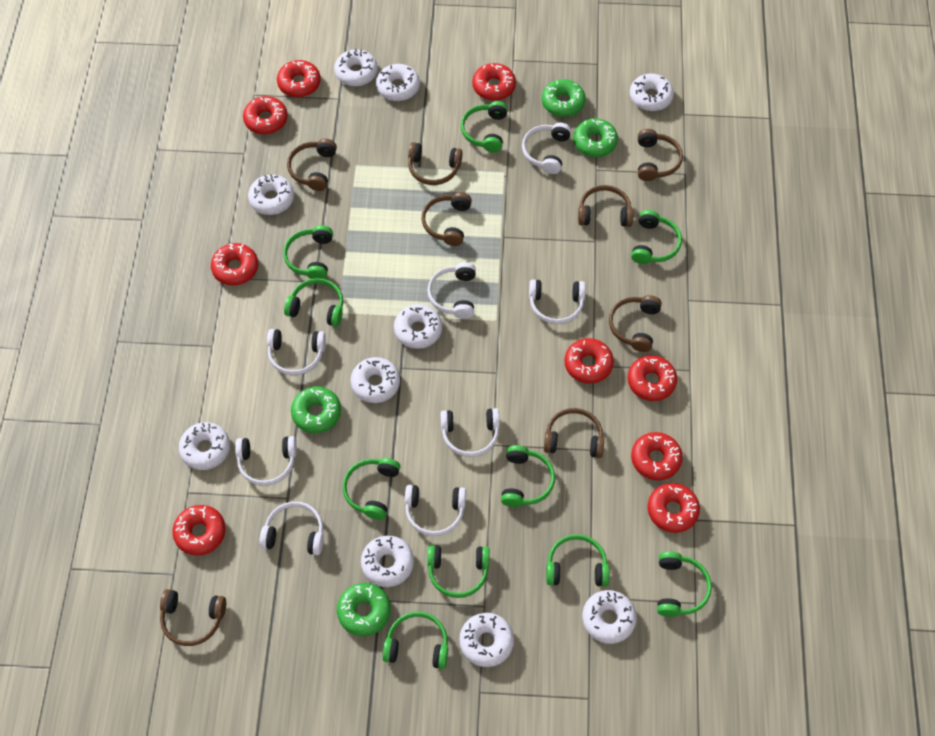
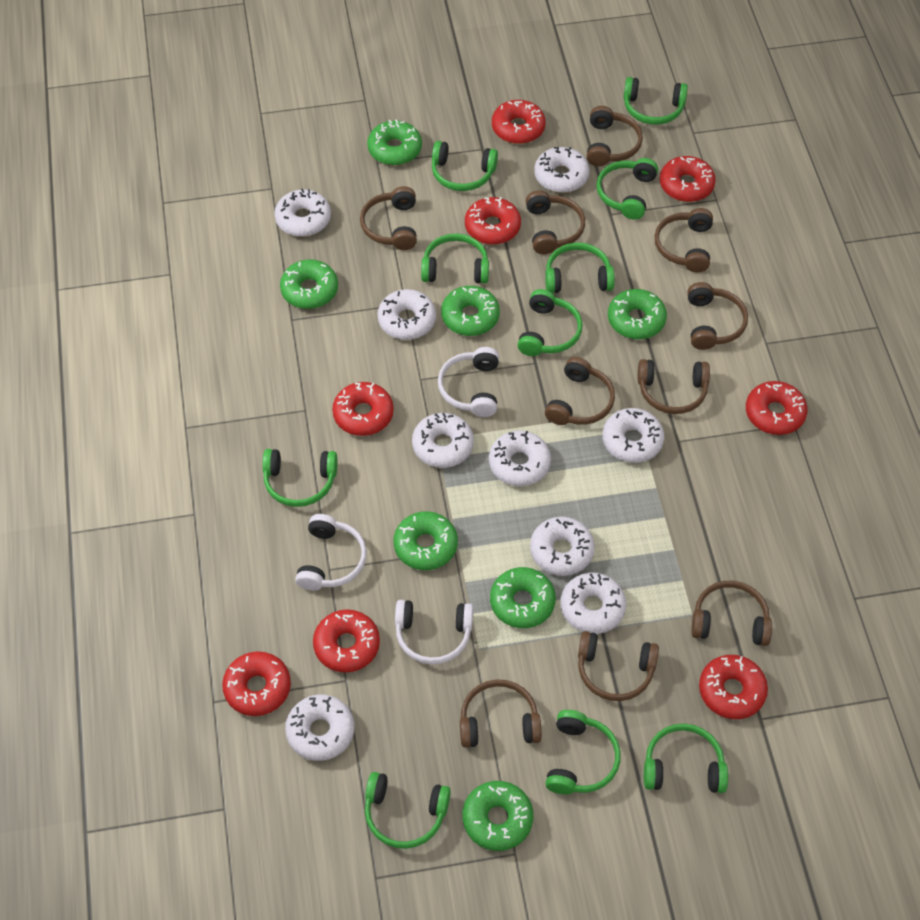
brown headphones: 8 -> 10
green donut: 4 -> 7
red donut: 9 -> 8
white donut: 10 -> 9
white headphones: 8 -> 3

